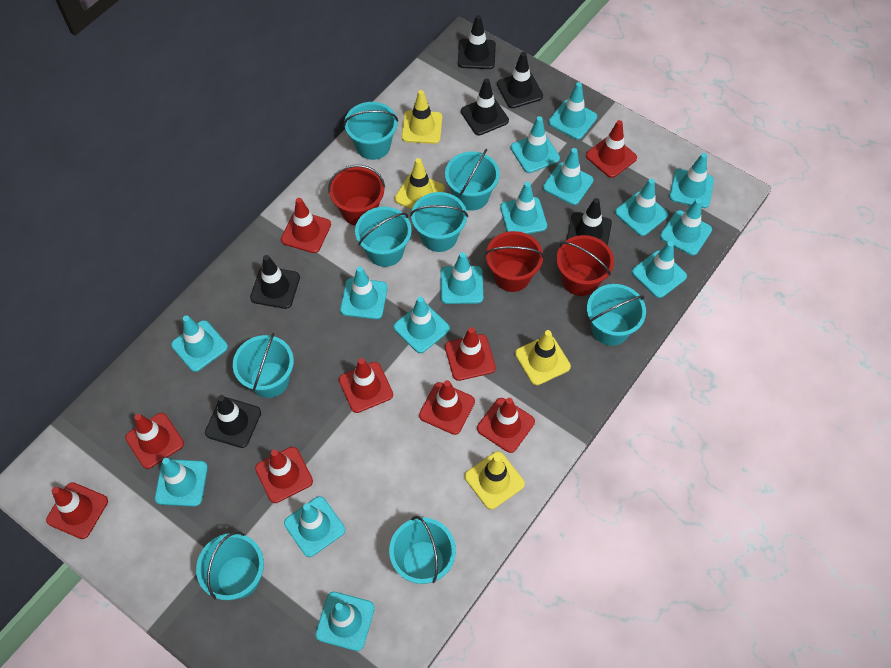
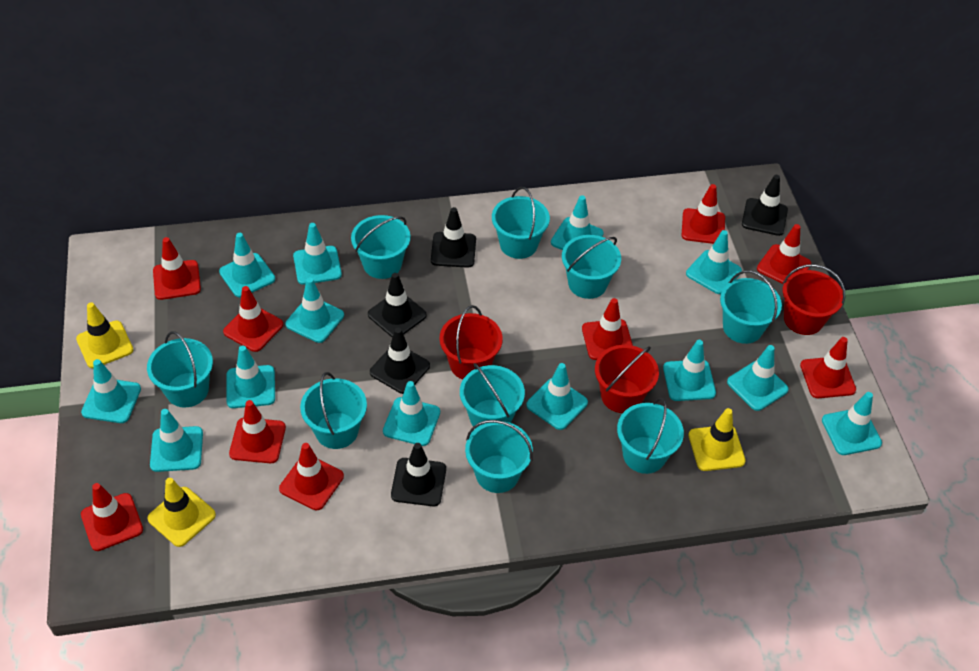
black traffic cone: 6 -> 5
turquoise bucket: 8 -> 9
turquoise traffic cone: 15 -> 13
yellow traffic cone: 4 -> 3

